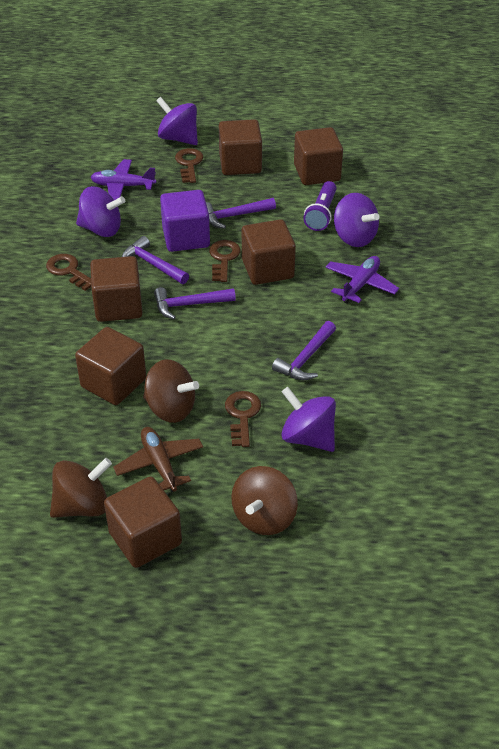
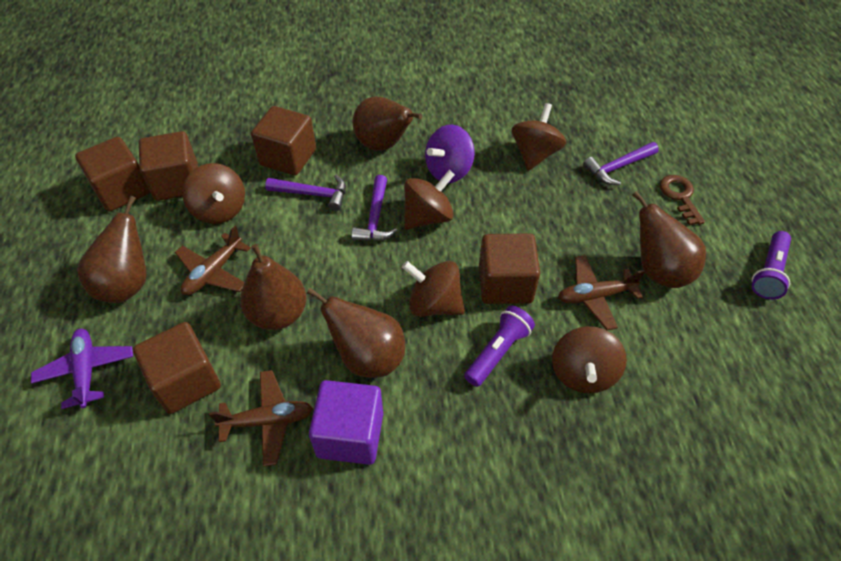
brown cube: 6 -> 5
brown key: 4 -> 1
brown pear: 0 -> 5
brown plane: 1 -> 3
brown spinning top: 3 -> 5
purple flashlight: 1 -> 2
purple hammer: 4 -> 3
purple plane: 2 -> 1
purple spinning top: 4 -> 1

